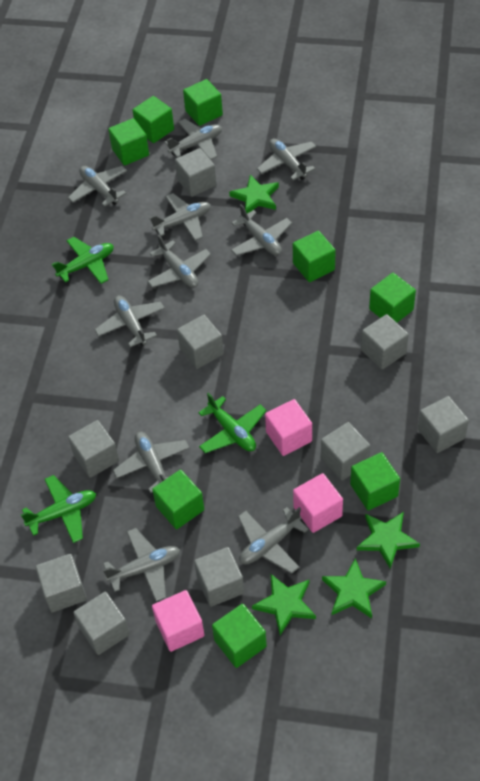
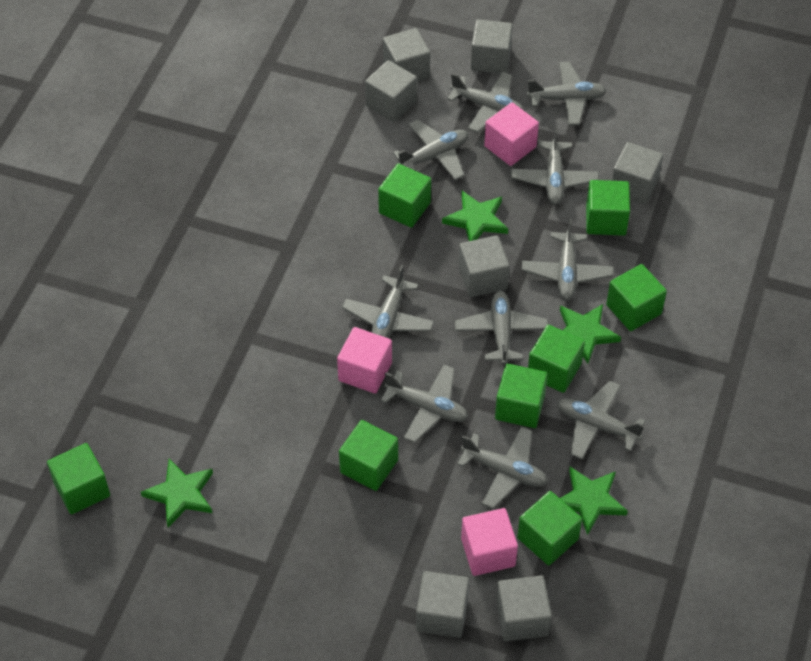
green plane: 3 -> 0
grey cube: 9 -> 7

